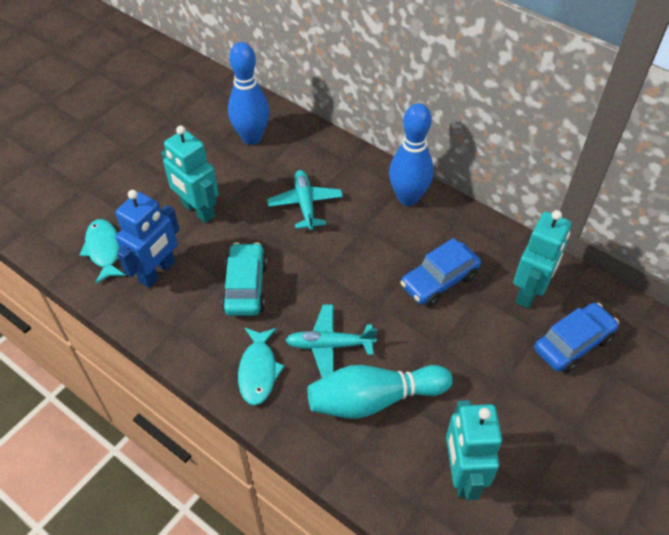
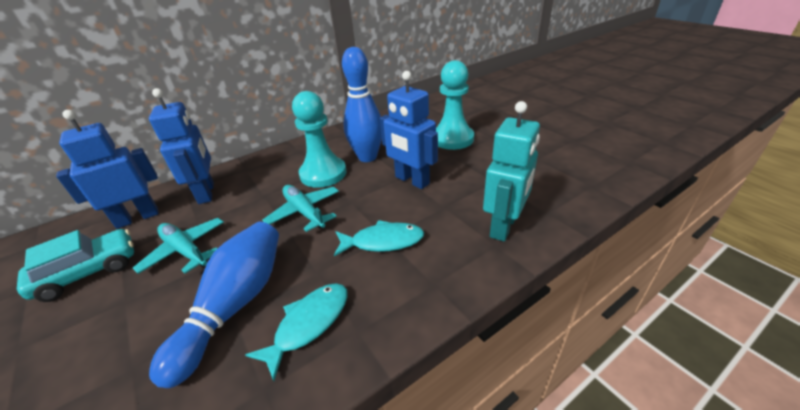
blue car: 2 -> 0
blue robot: 1 -> 3
turquoise bowling pin: 1 -> 0
turquoise pawn: 0 -> 2
turquoise robot: 3 -> 1

